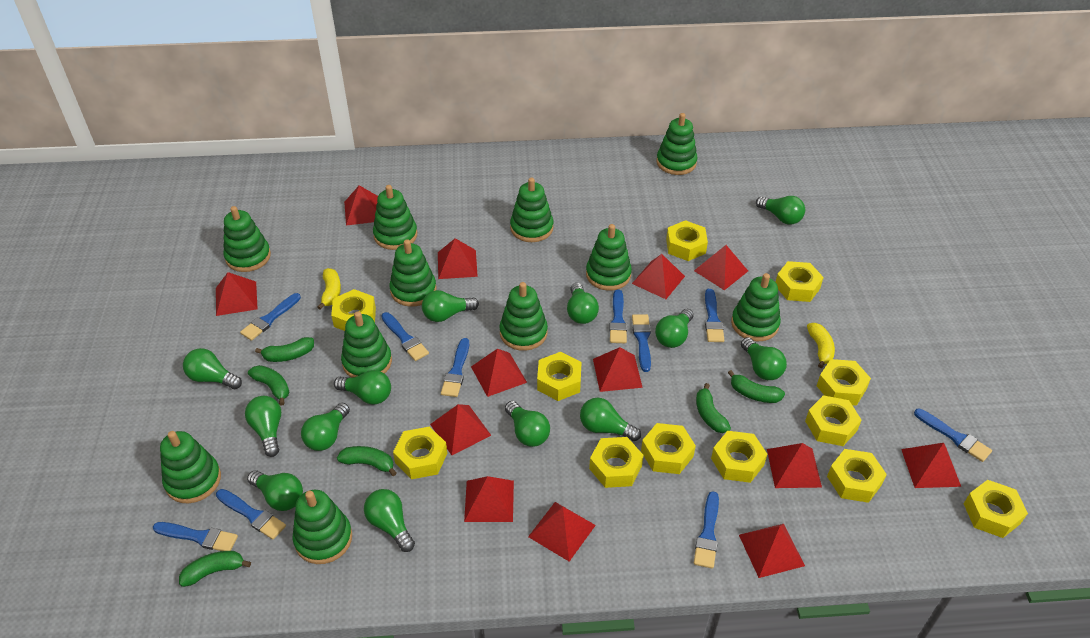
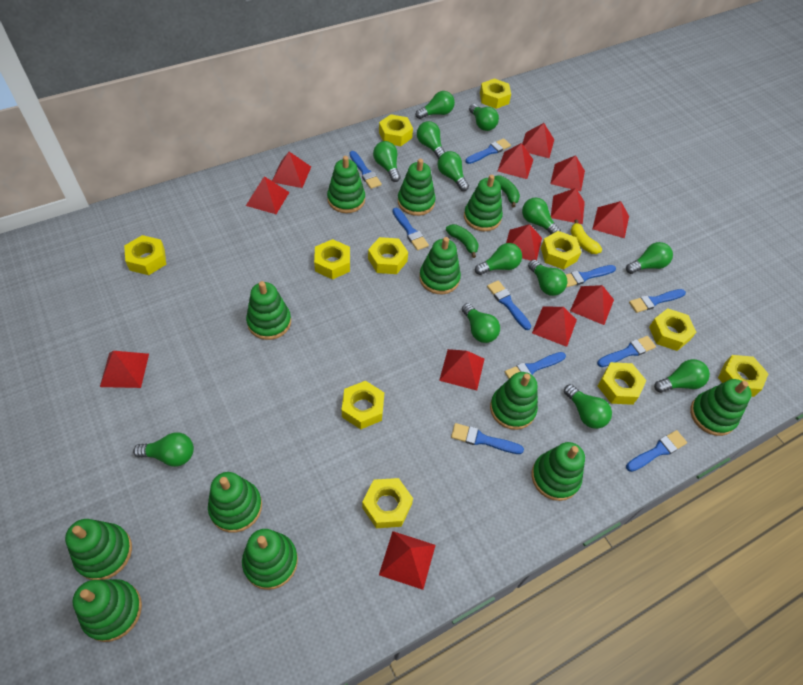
green banana: 6 -> 2
green stacking toy: 11 -> 12
yellow banana: 2 -> 1
yellow nut: 12 -> 11

